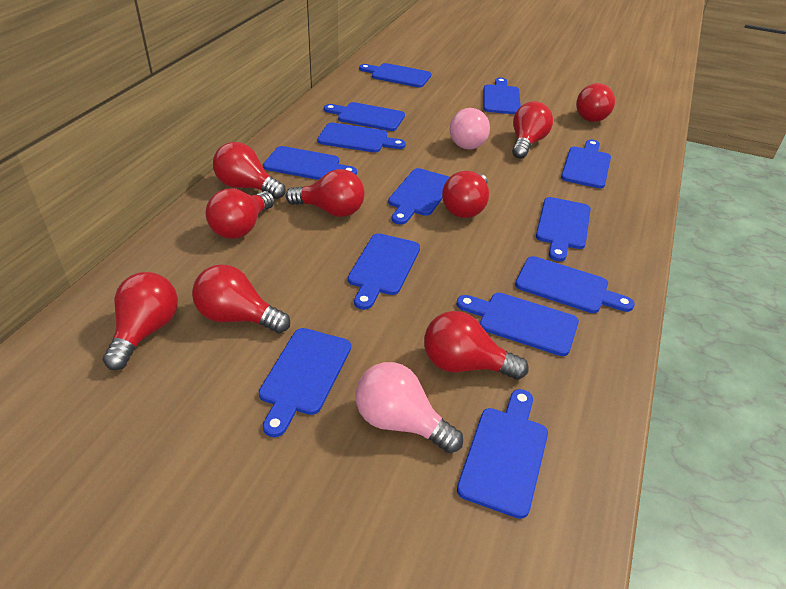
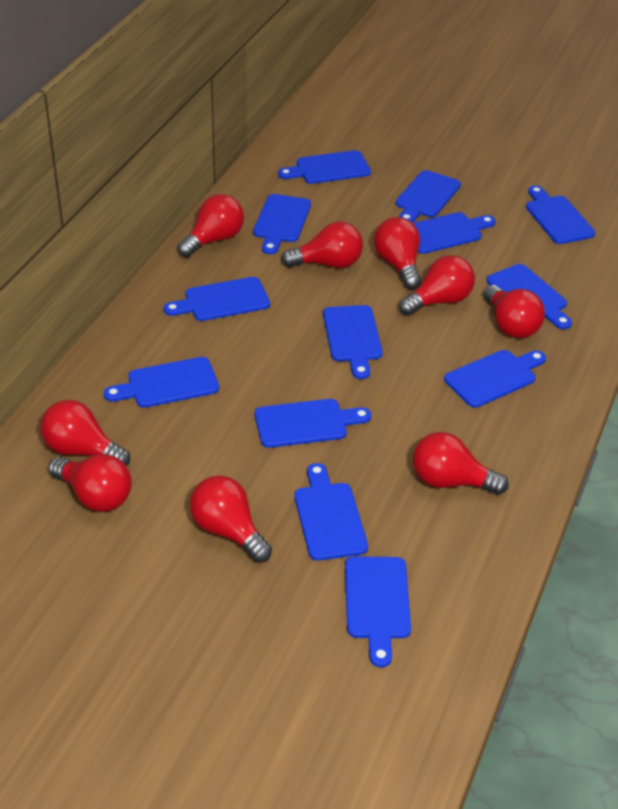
pink light bulb: 2 -> 0

